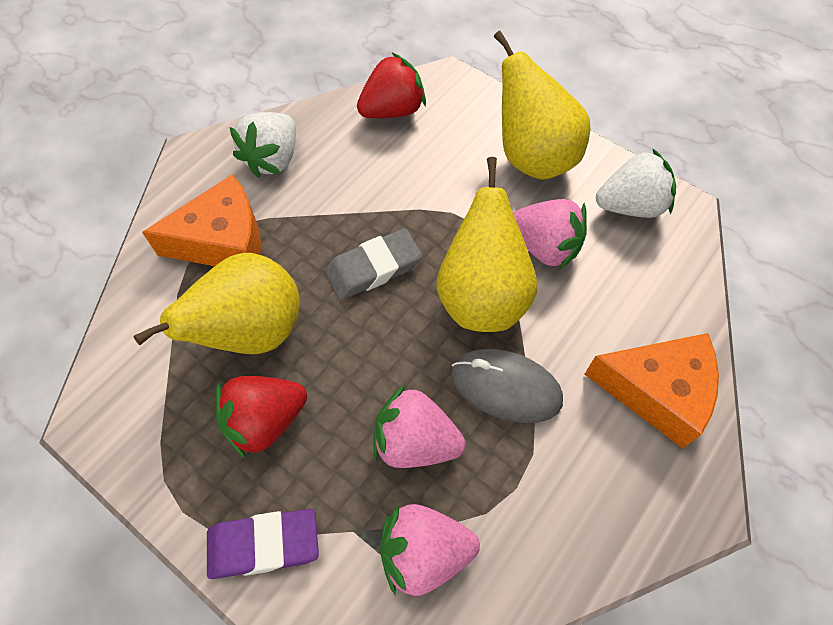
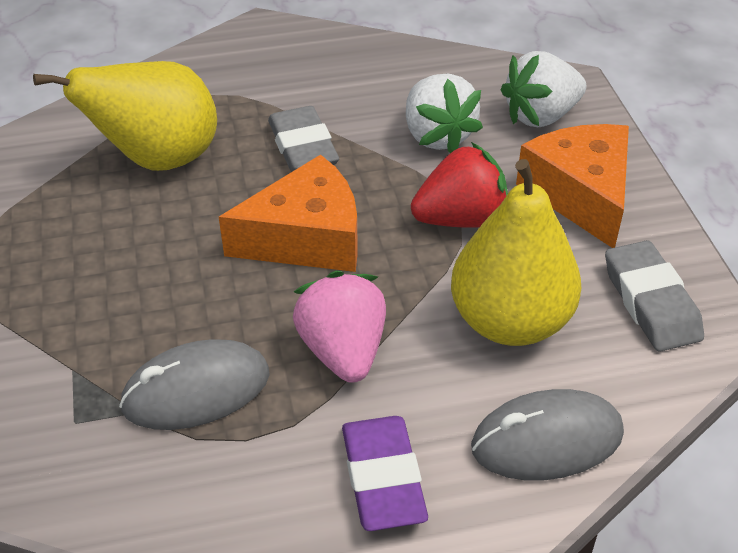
grey eraser: 1 -> 2
grey mouse: 1 -> 2
pink strawberry: 3 -> 1
red strawberry: 2 -> 1
yellow pear: 3 -> 2

